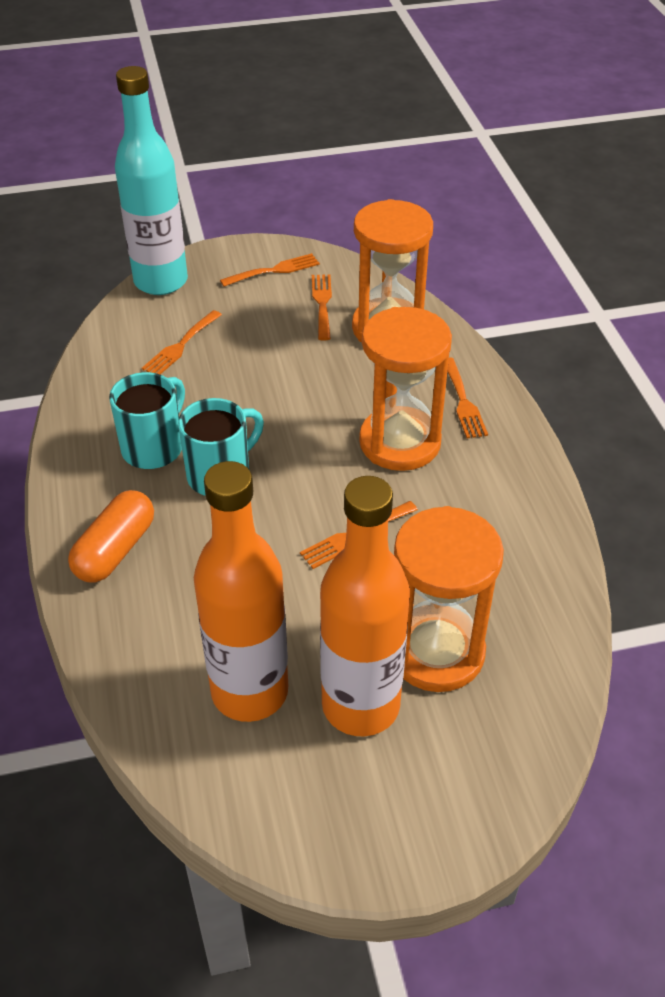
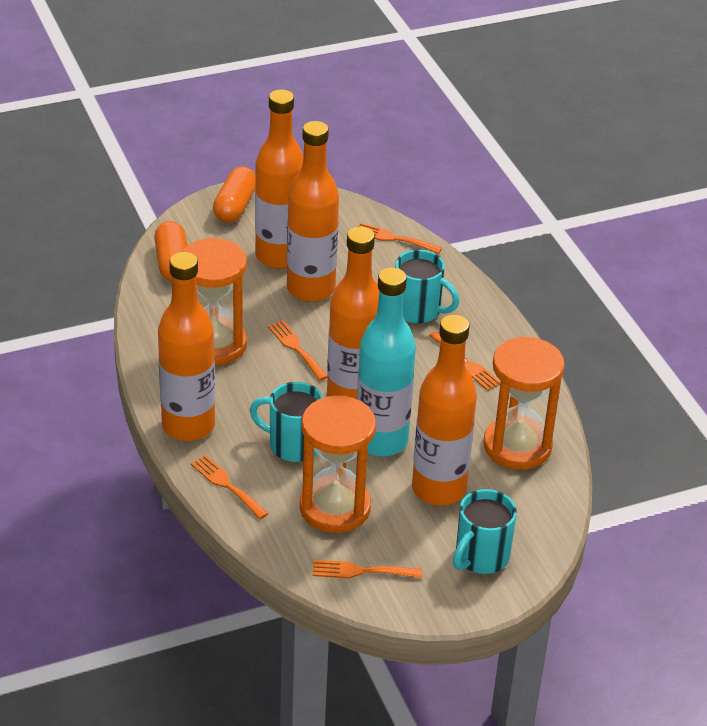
orange bottle: 2 -> 5
orange capsule: 1 -> 2
turquoise mug: 2 -> 3

